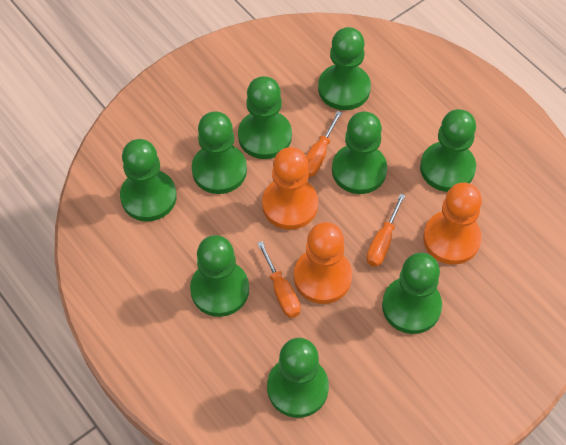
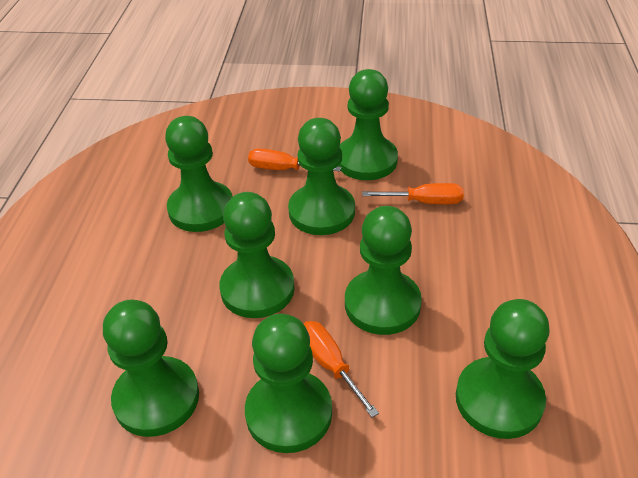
green pawn: 9 -> 8
orange pawn: 3 -> 0

